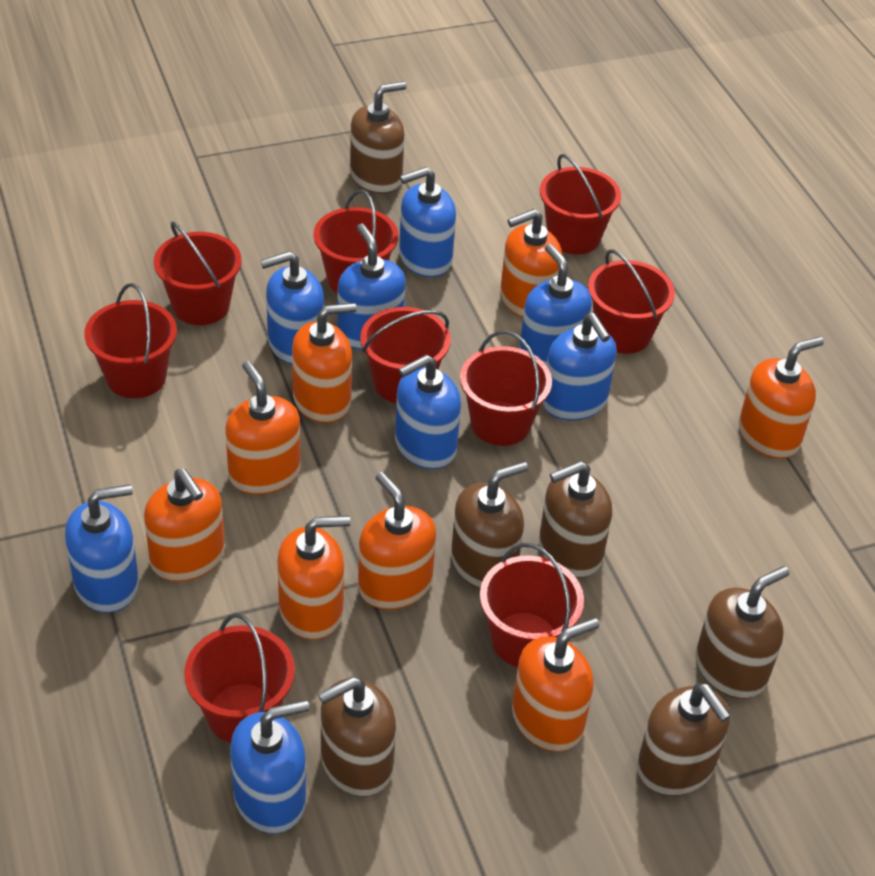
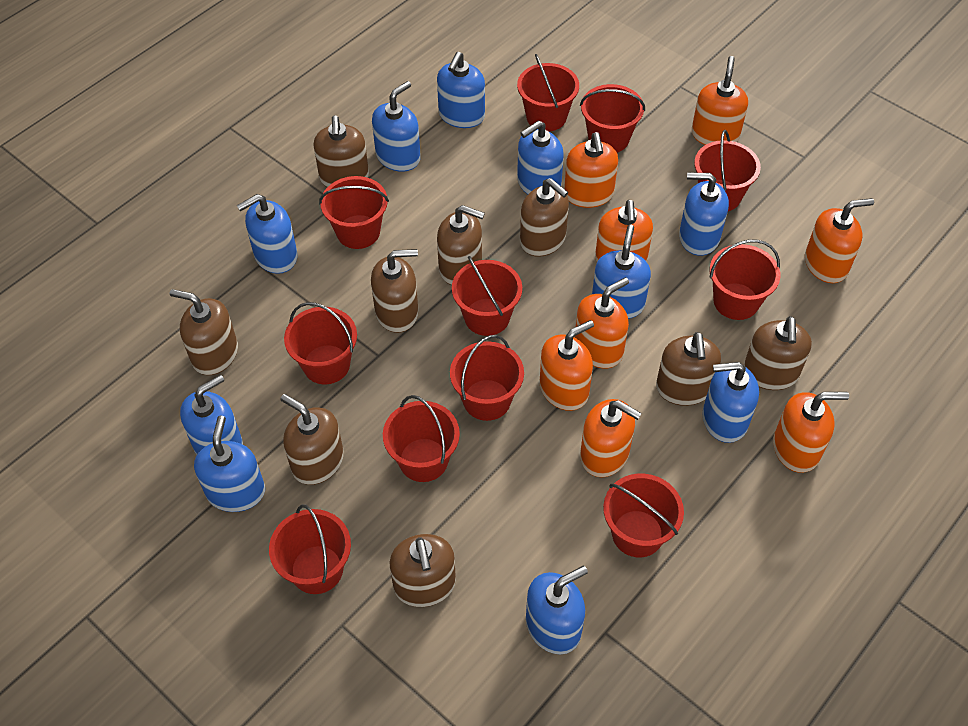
blue soap dispenser: 8 -> 10
brown soap dispenser: 6 -> 9
red bucket: 9 -> 11

